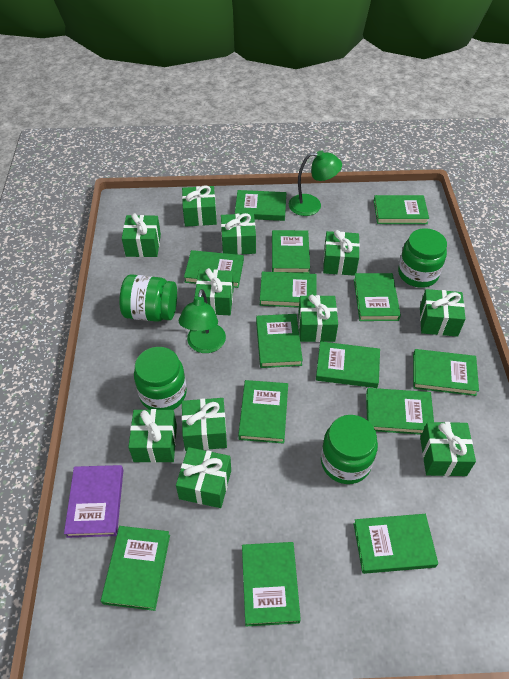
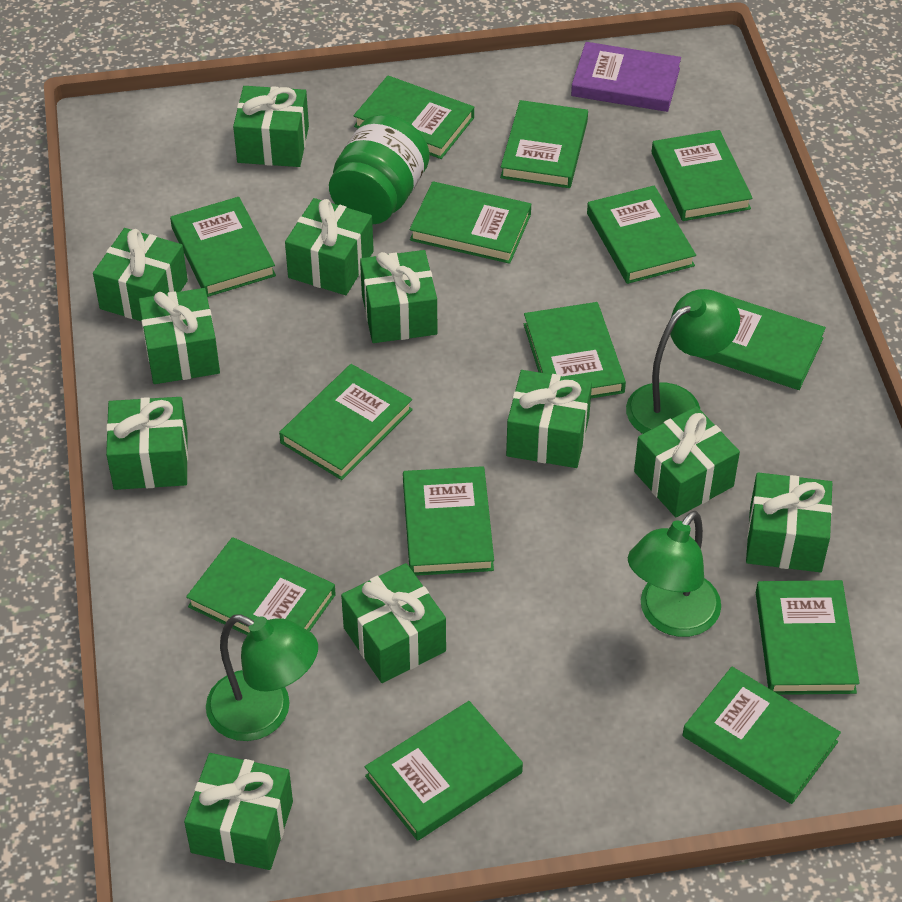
green jar: 4 -> 1
green lamp: 2 -> 3

